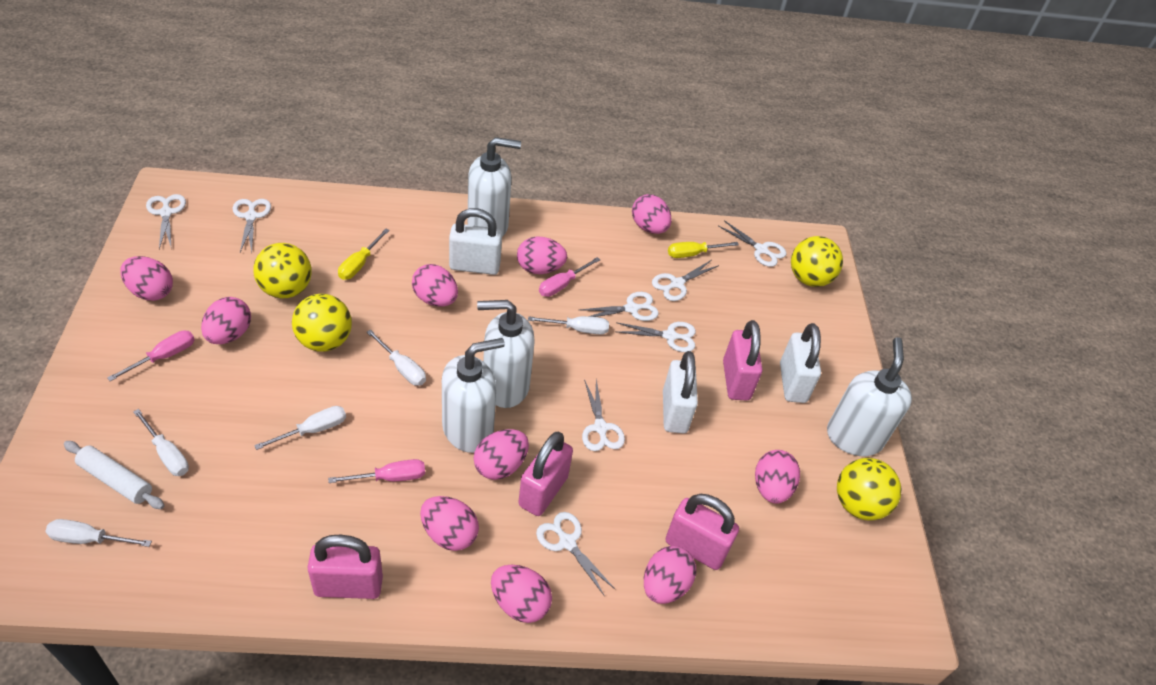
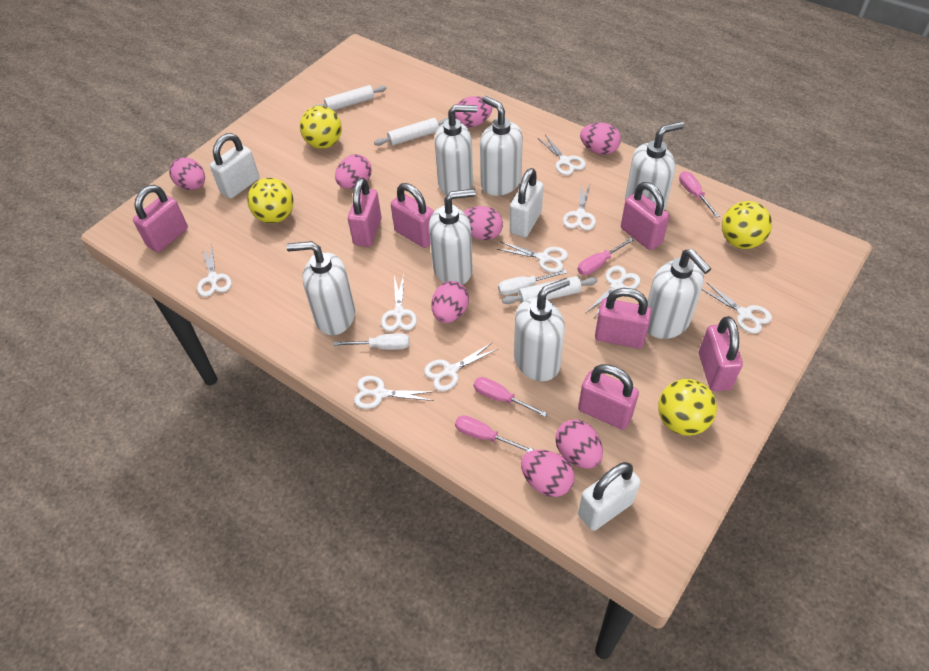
pink egg: 10 -> 8
pink padlock: 4 -> 7
pink screwdriver: 3 -> 4
white rolling pin: 1 -> 3
white scissors: 8 -> 9
white screwdriver: 5 -> 2
white soap dispenser: 4 -> 7
yellow screwdriver: 2 -> 0

